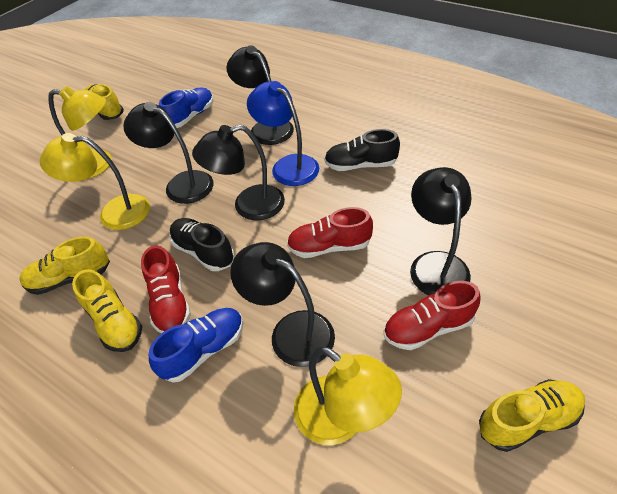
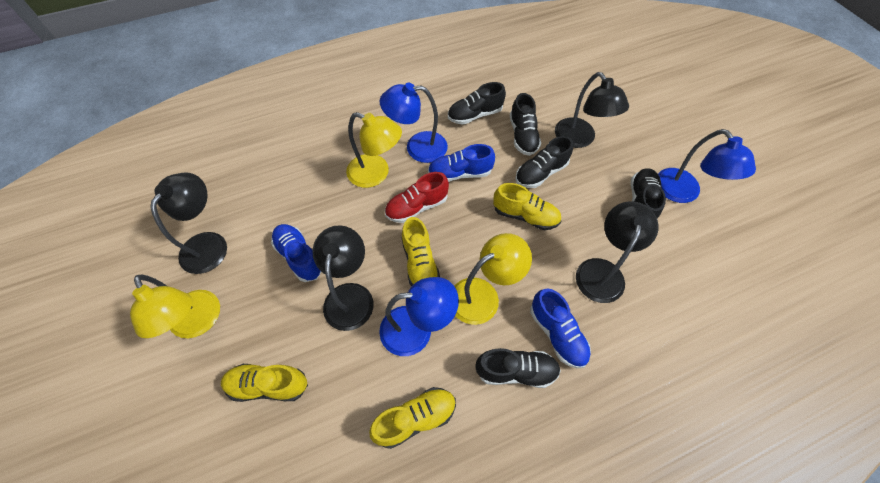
black lamp: 5 -> 4
black shoe: 2 -> 5
blue lamp: 1 -> 3
blue shoe: 2 -> 3
red shoe: 3 -> 1

